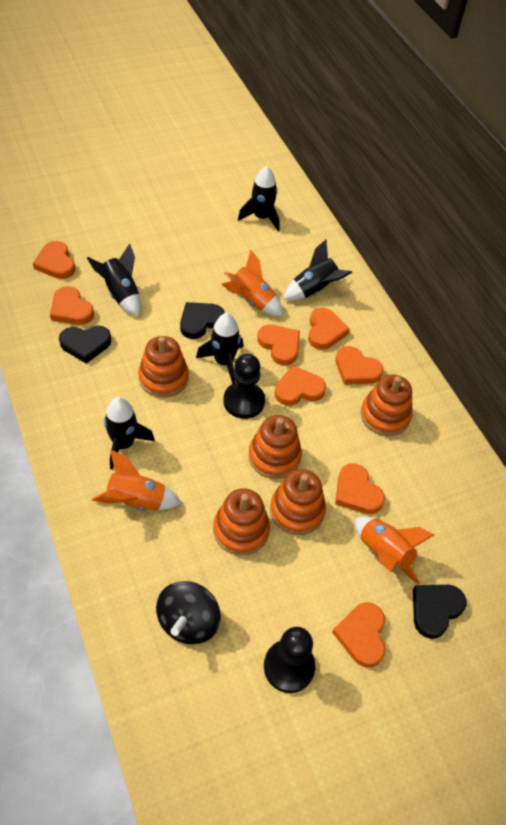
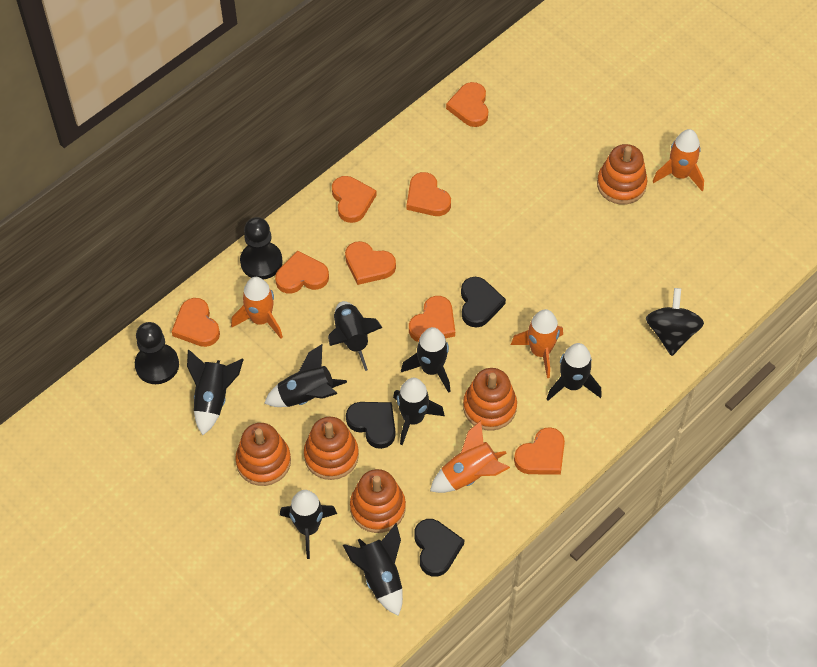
black rocket: 5 -> 8
orange rocket: 3 -> 4

